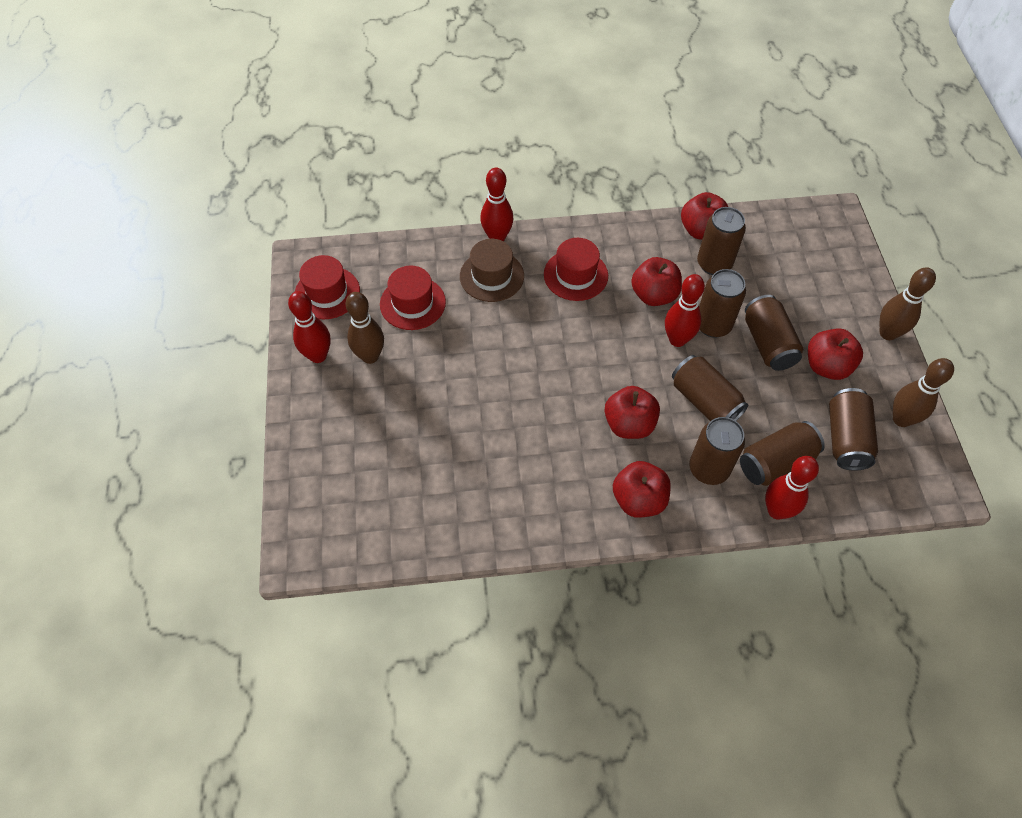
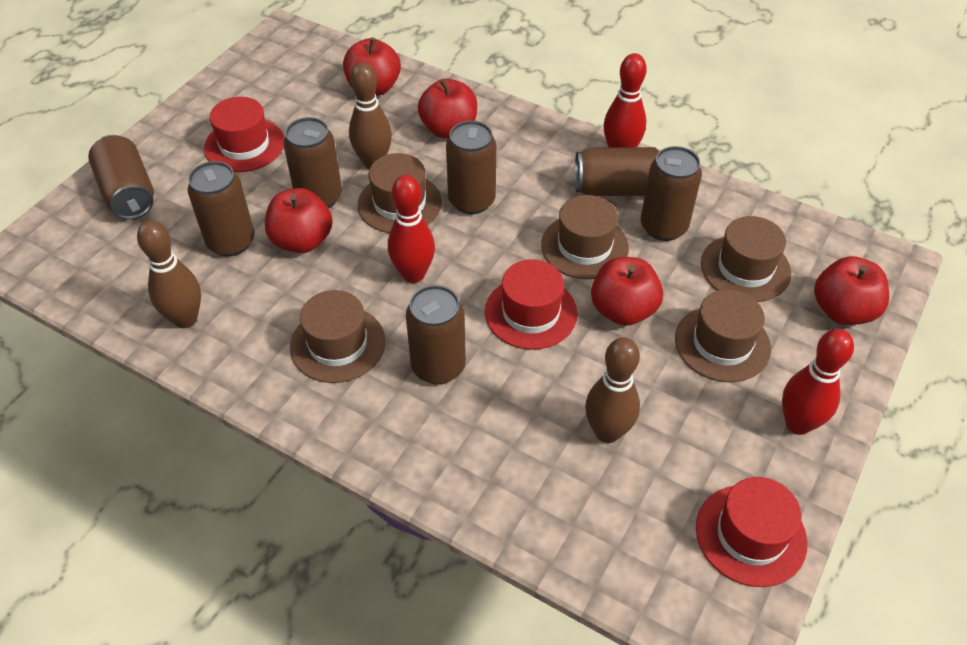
brown hat: 1 -> 5
red bowling pin: 4 -> 3

